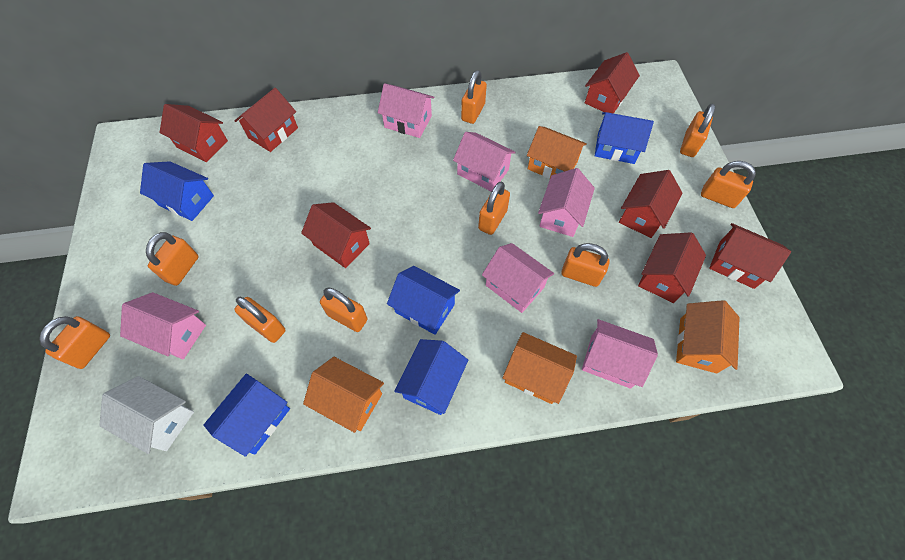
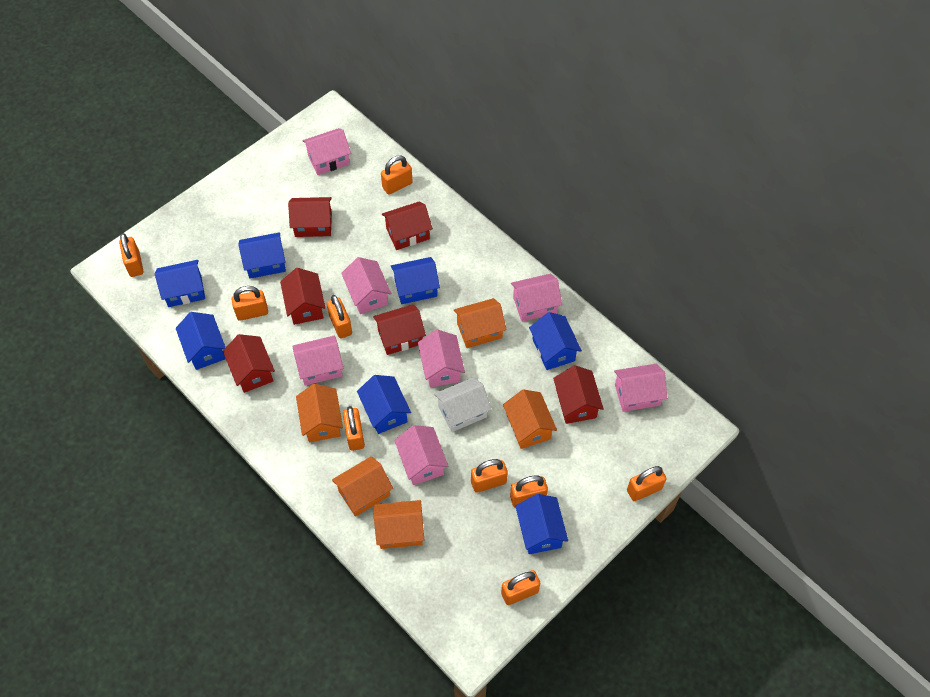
blue house: 5 -> 7
orange house: 4 -> 5
pink house: 6 -> 7
red house: 7 -> 6

